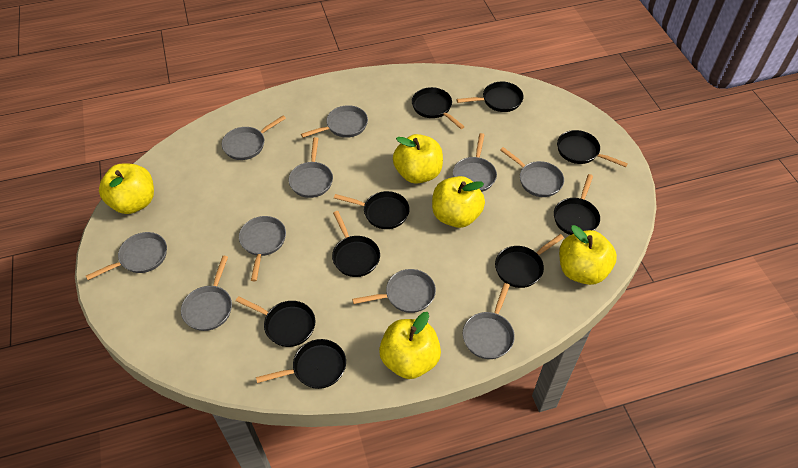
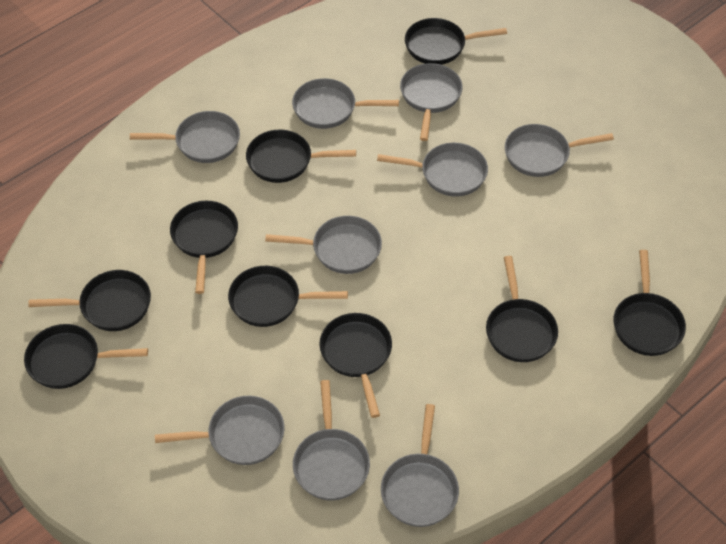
grey pan: 10 -> 9
yellow apple: 5 -> 0

